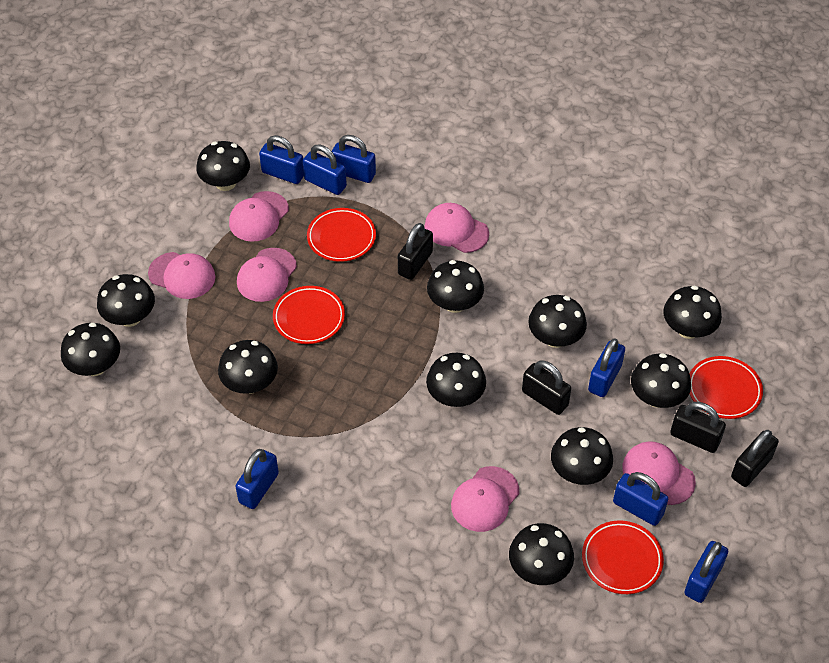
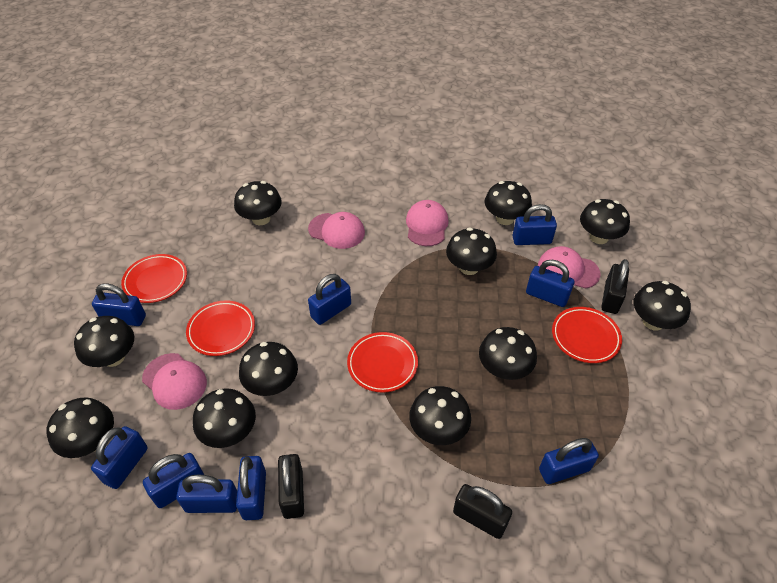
black padlock: 4 -> 3
blue padlock: 7 -> 9
pink cap: 6 -> 4

